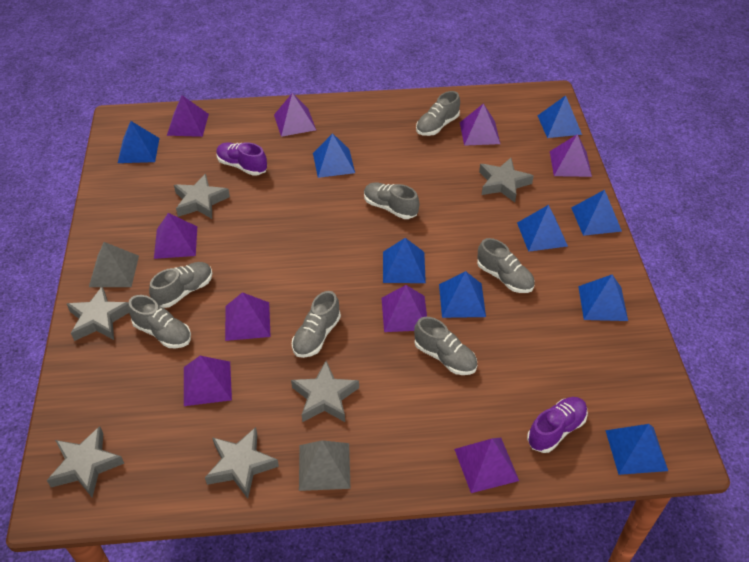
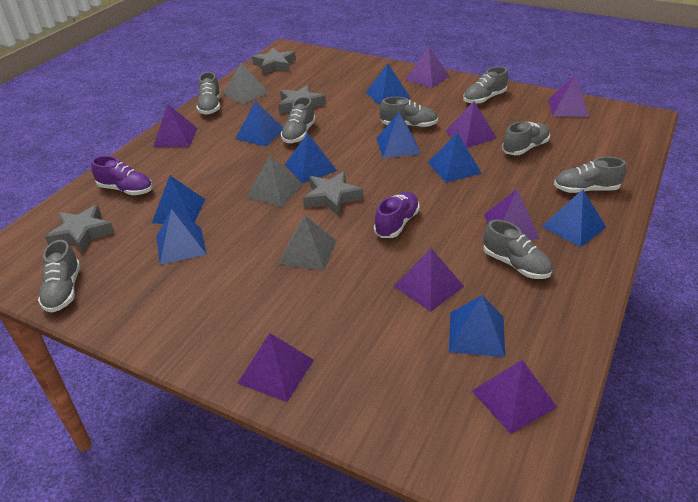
grey pyramid: 2 -> 3
grey shoe: 7 -> 8
grey star: 6 -> 4
purple pyramid: 9 -> 8

